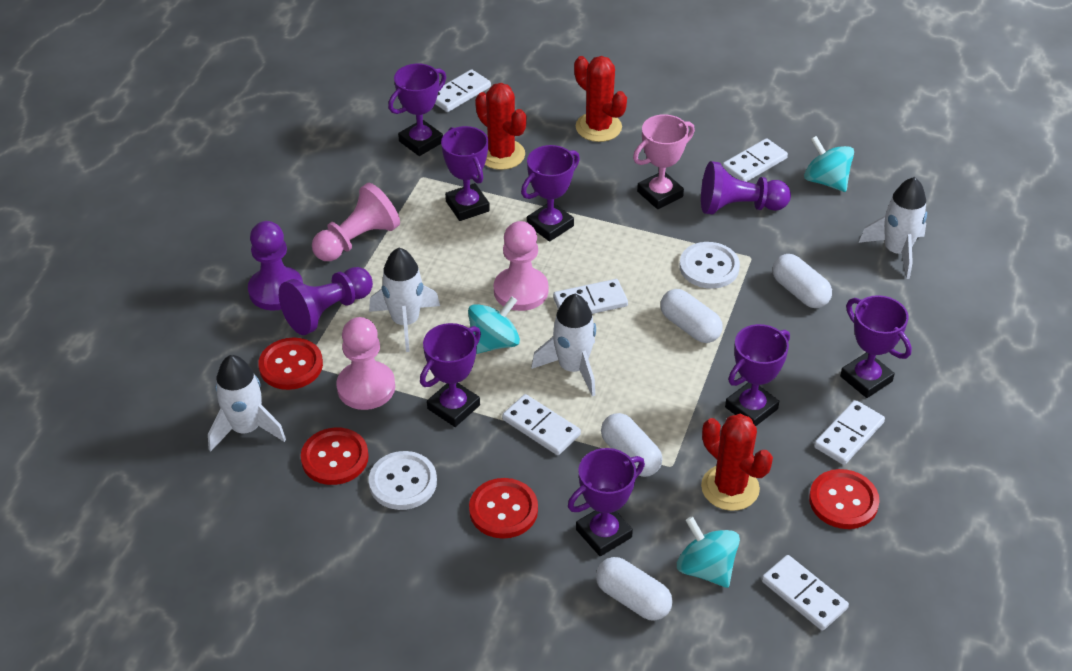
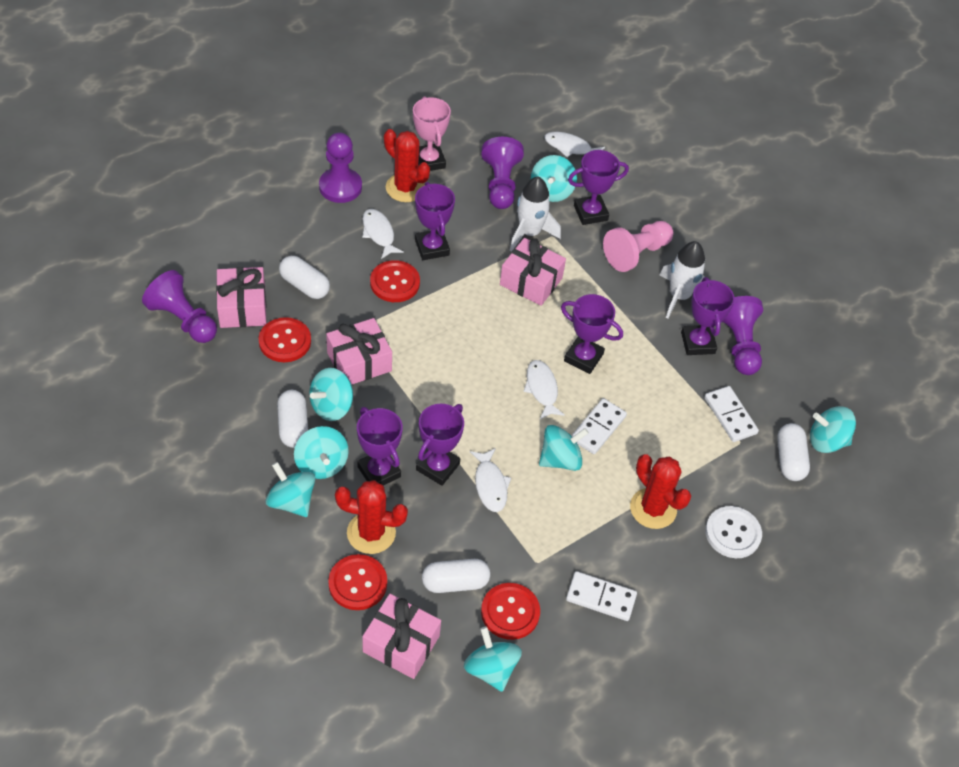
pink gift: 0 -> 4
pink pawn: 3 -> 1
purple pawn: 3 -> 4
purple trophy: 7 -> 6
turquoise spinning top: 3 -> 7
white button: 2 -> 1
white domino: 6 -> 3
white fish: 0 -> 4
white rocket: 4 -> 2

